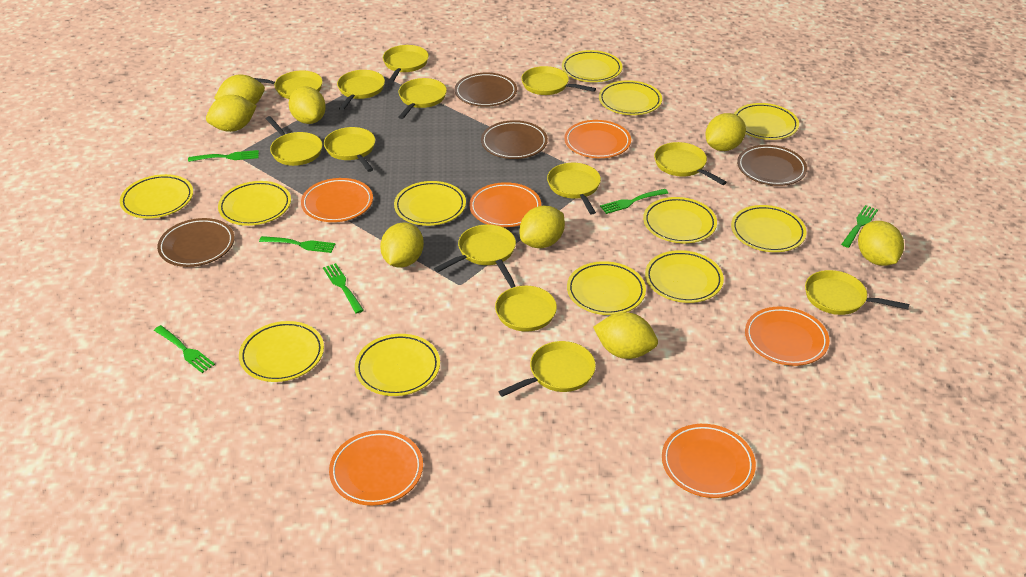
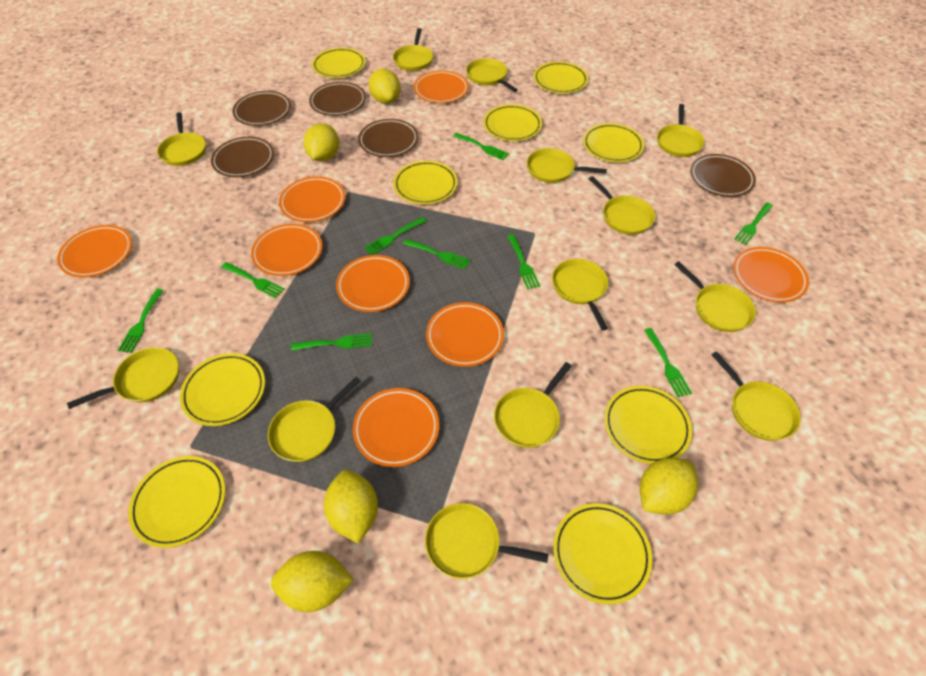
brown plate: 4 -> 5
green fork: 6 -> 9
orange plate: 6 -> 8
yellow lemon: 8 -> 5
yellow plate: 12 -> 9

